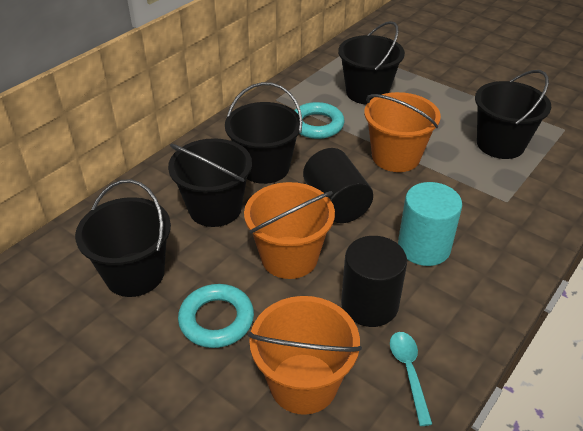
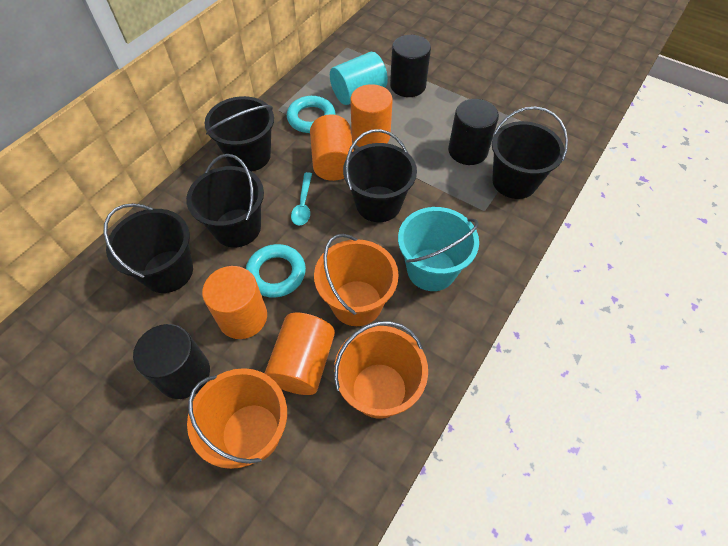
black cylinder: 2 -> 3
orange cylinder: 0 -> 4
turquoise bucket: 0 -> 1

